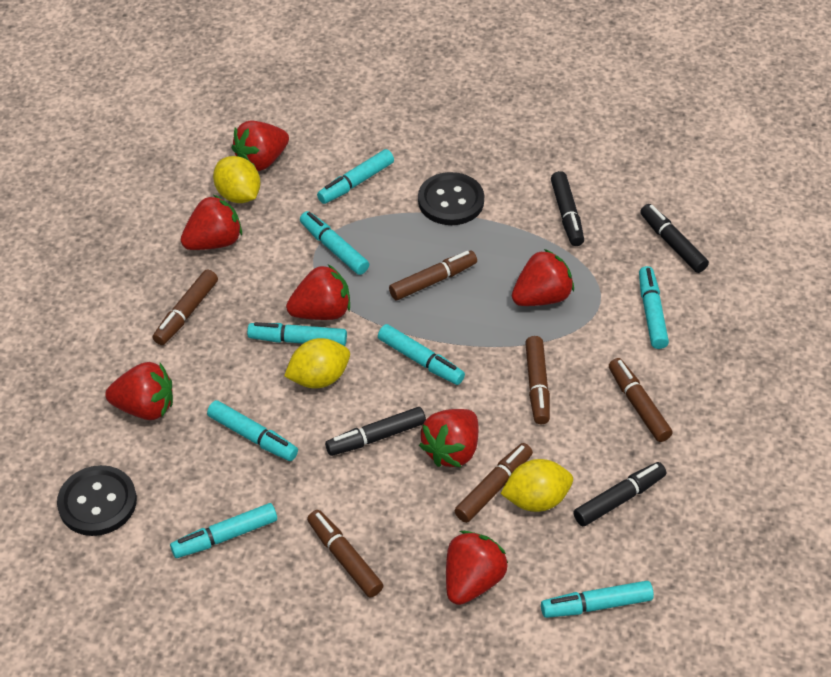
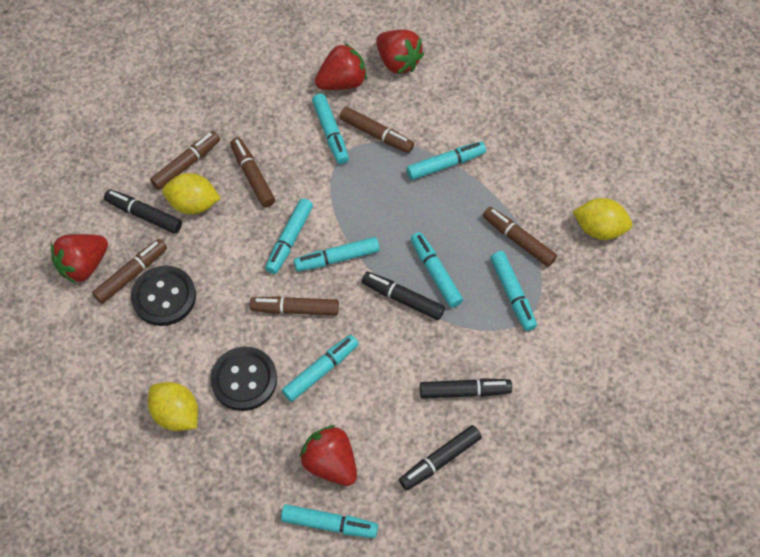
red strawberry: 7 -> 4

